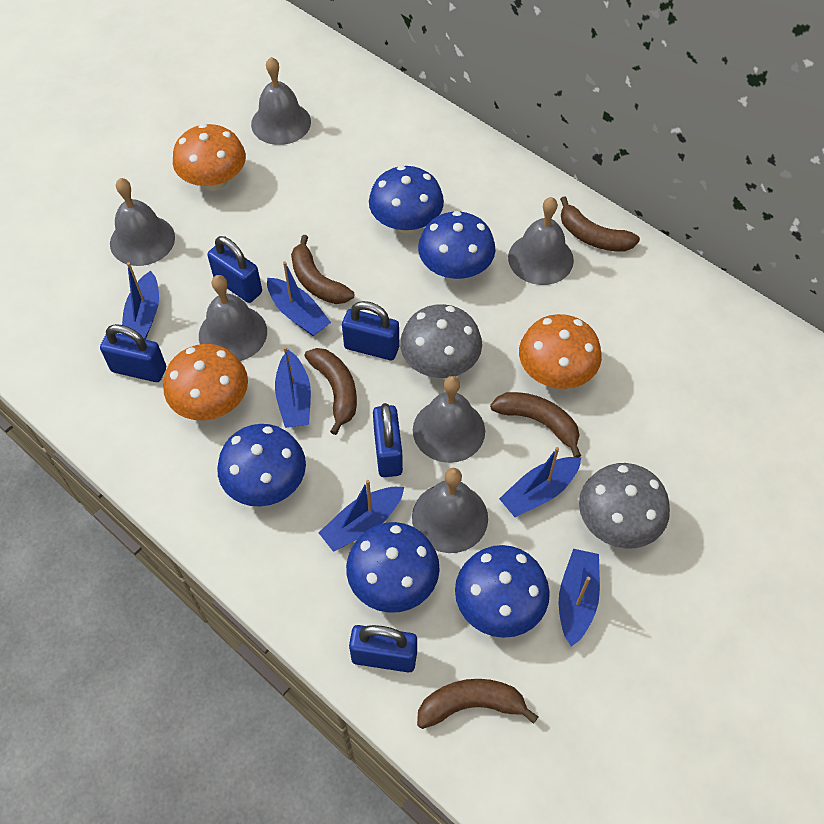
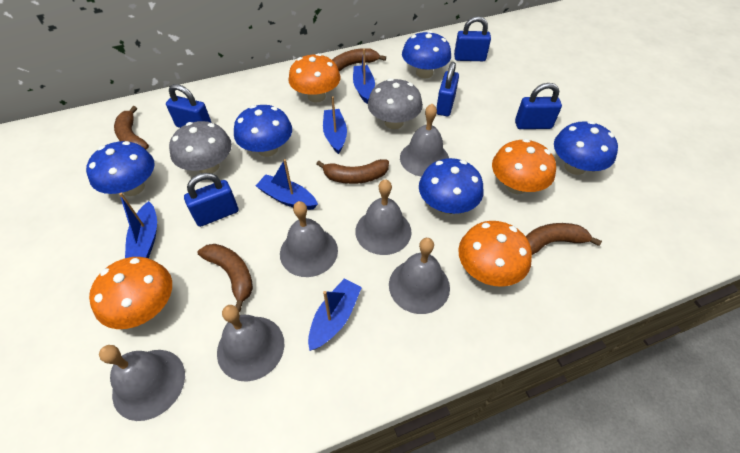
blue boat: 6 -> 5
orange mushroom: 3 -> 4

